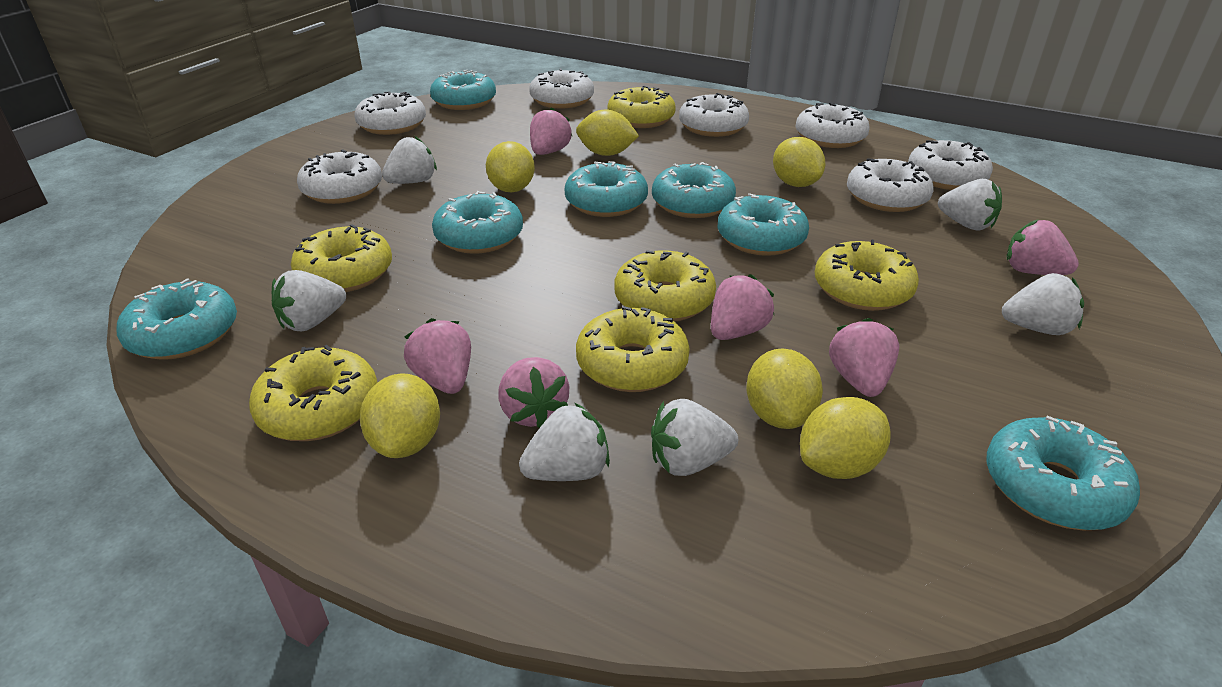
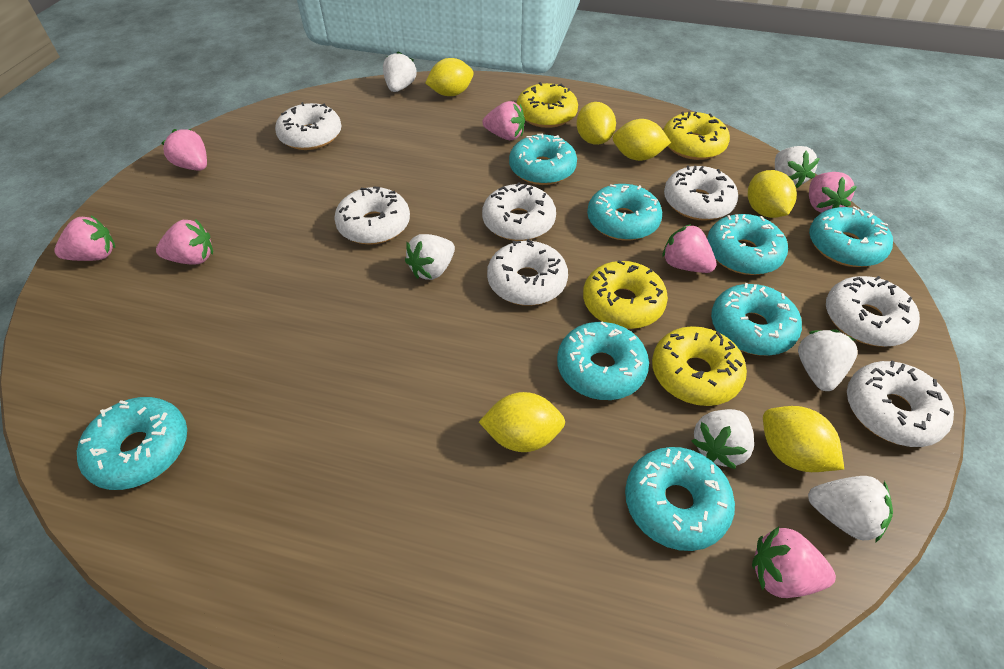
pink strawberry: 6 -> 7
turquoise donut: 7 -> 8
yellow donut: 6 -> 4

